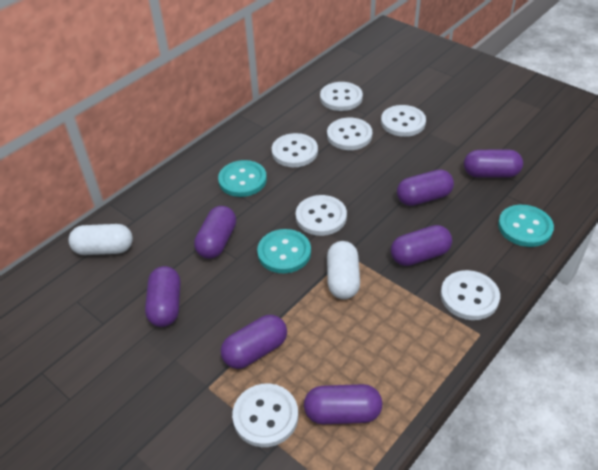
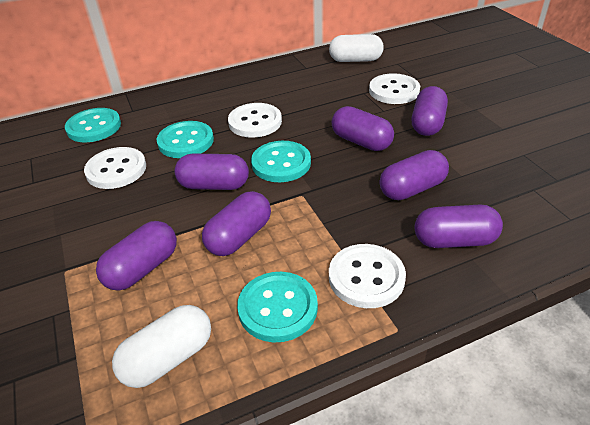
turquoise button: 3 -> 4
white button: 7 -> 4

